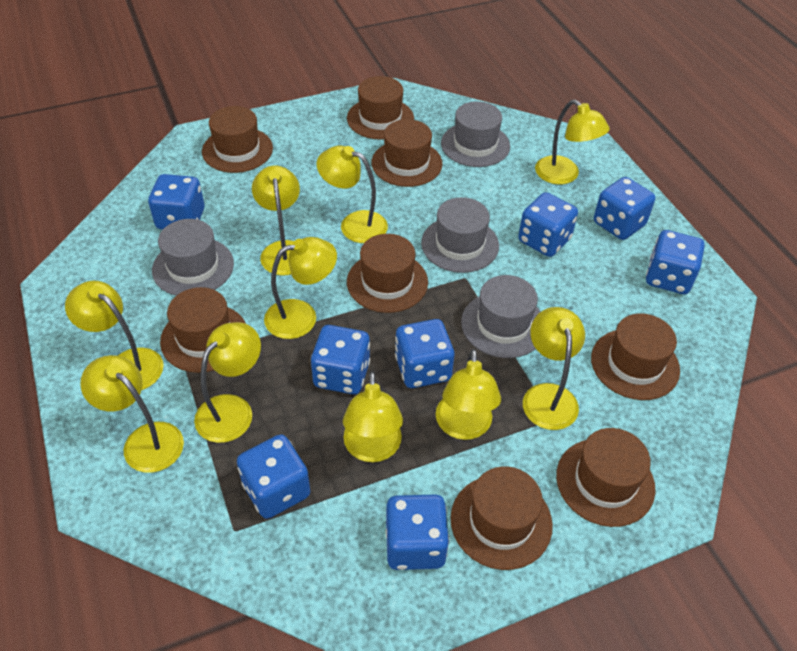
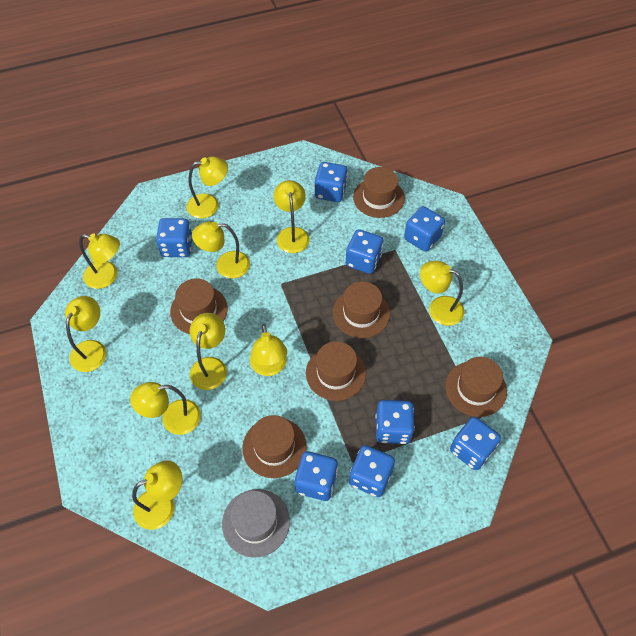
brown hat: 8 -> 6
grey hat: 4 -> 1

